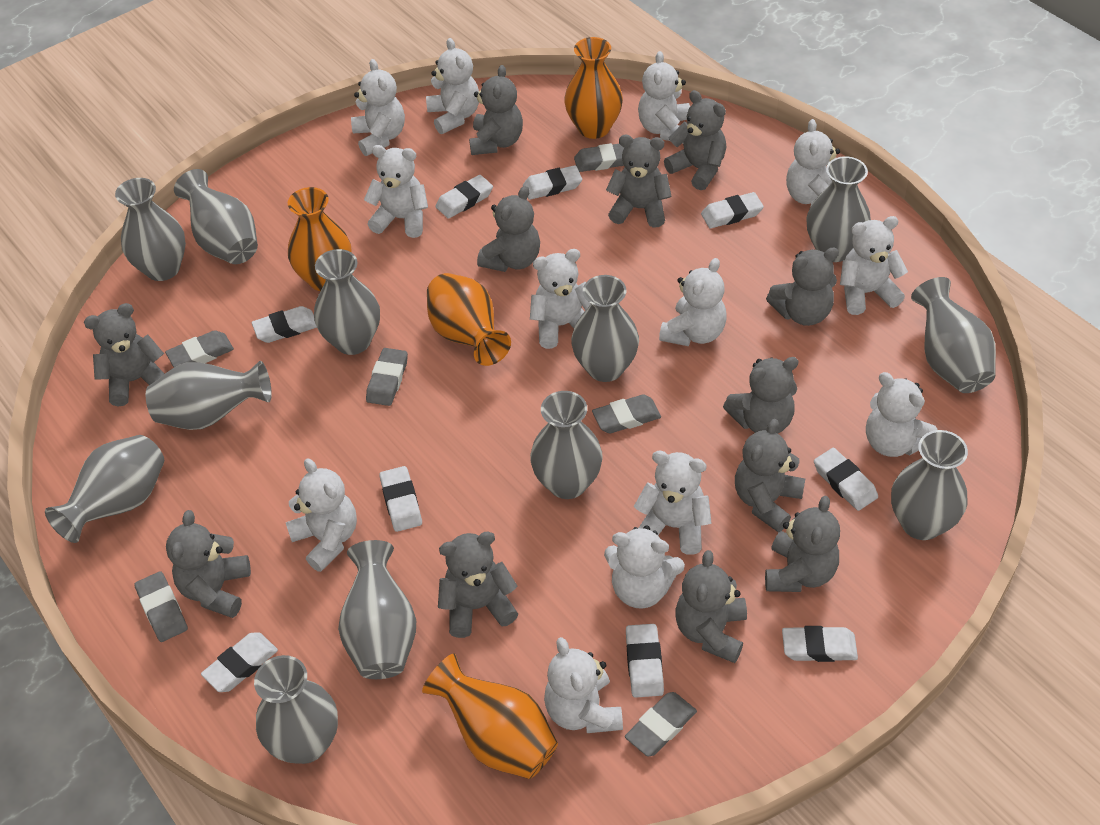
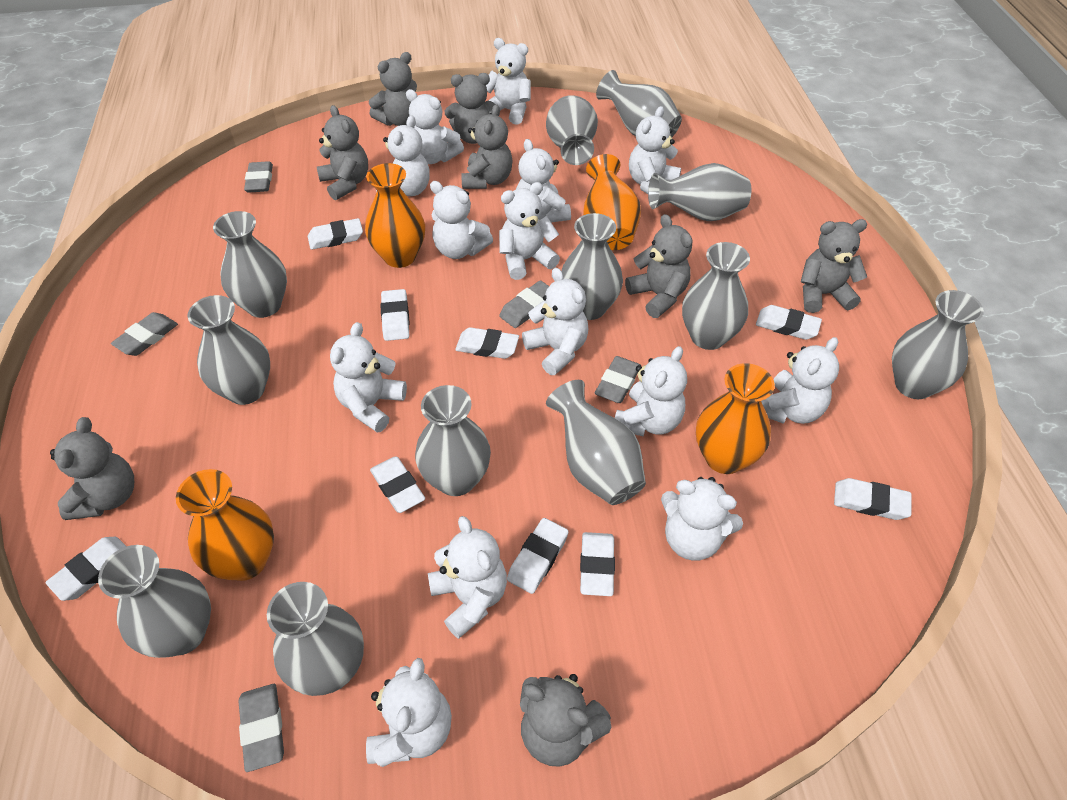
grey eraser: 6 -> 5
grey teddy bear: 12 -> 8
white teddy bear: 13 -> 14

